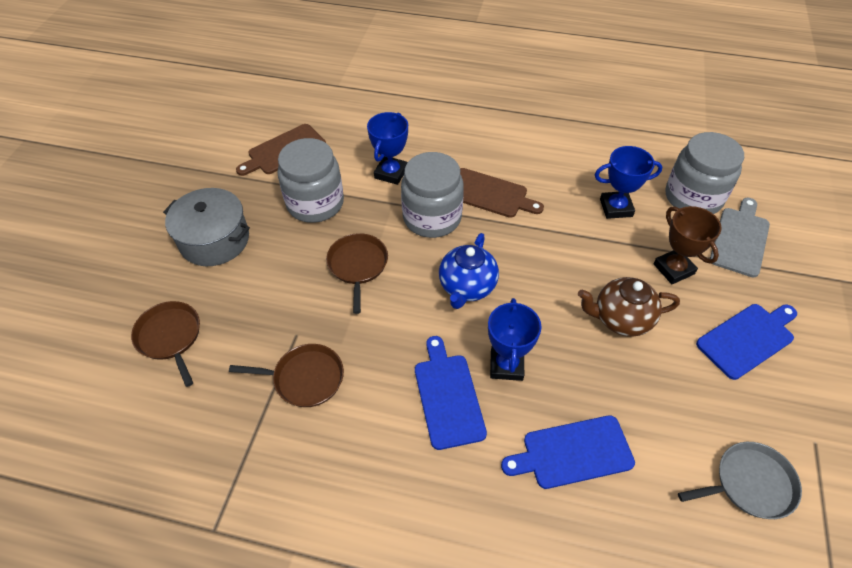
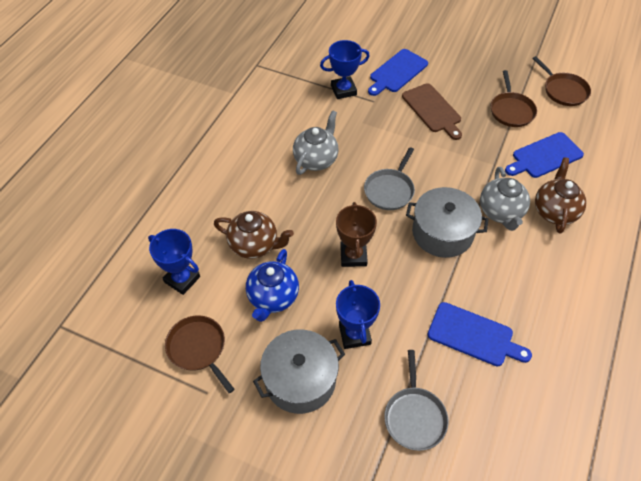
brown cutting board: 2 -> 1
brown teapot: 1 -> 2
grey cutting board: 1 -> 0
grey jar: 3 -> 0
grey pan: 1 -> 2
grey pot: 1 -> 2
grey teapot: 0 -> 2

